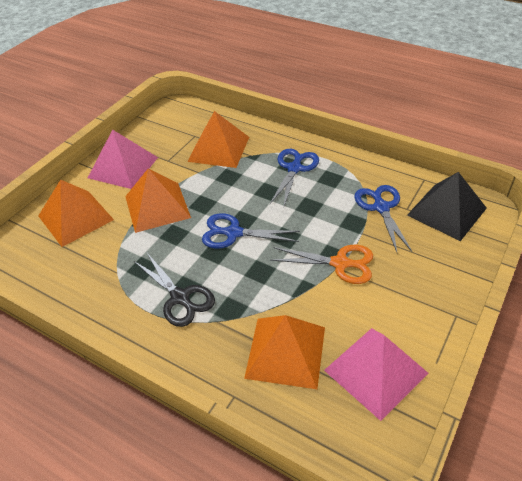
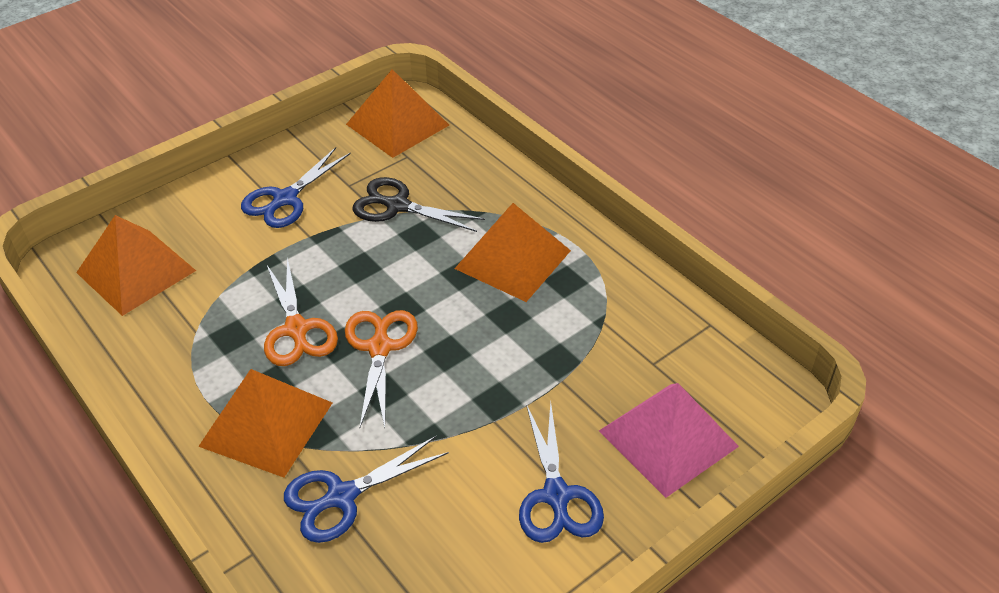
black pyramid: 1 -> 0
orange scissors: 1 -> 2
pink pyramid: 2 -> 1

